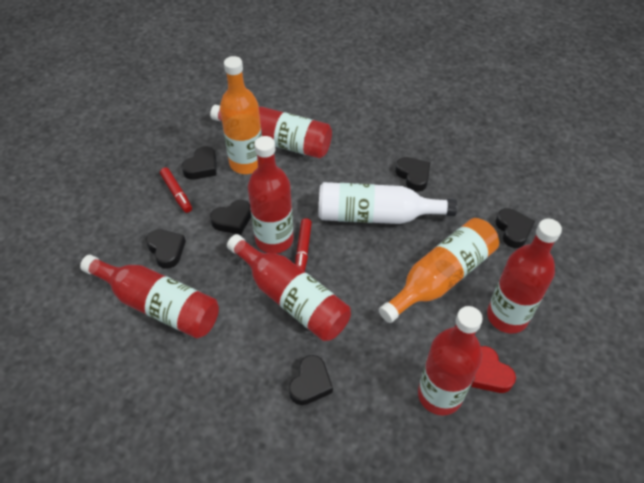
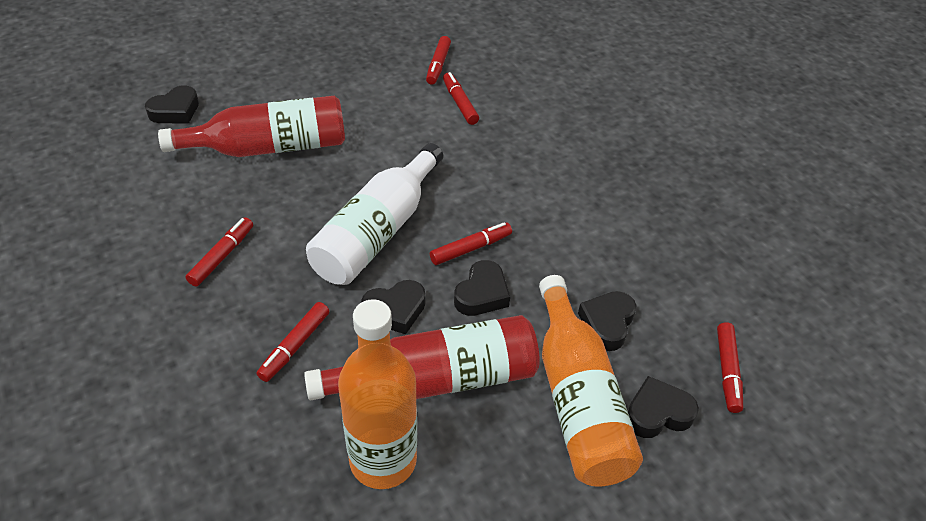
black heart: 6 -> 5
red bottle: 6 -> 2
red heart: 1 -> 0
red marker: 2 -> 6

